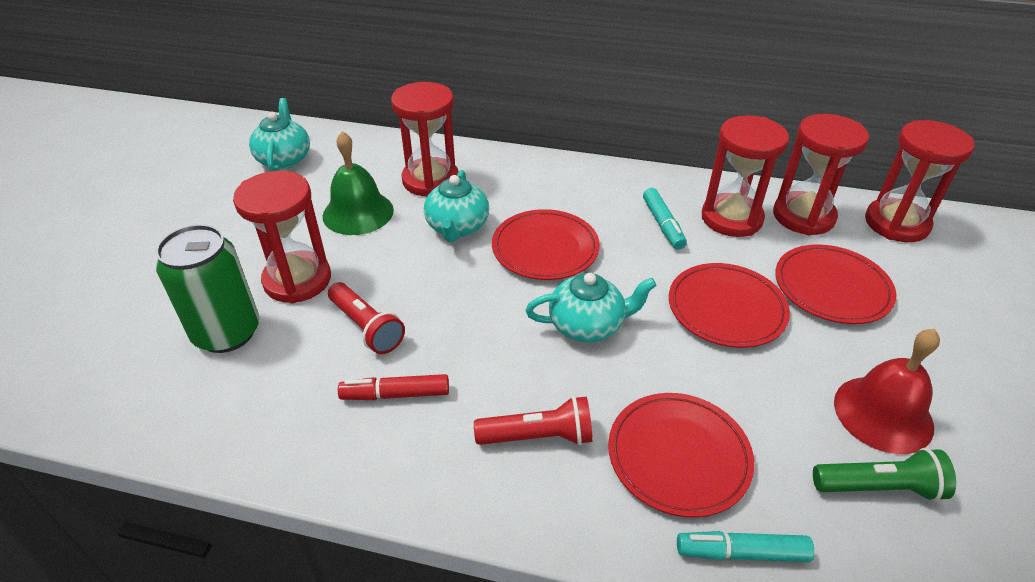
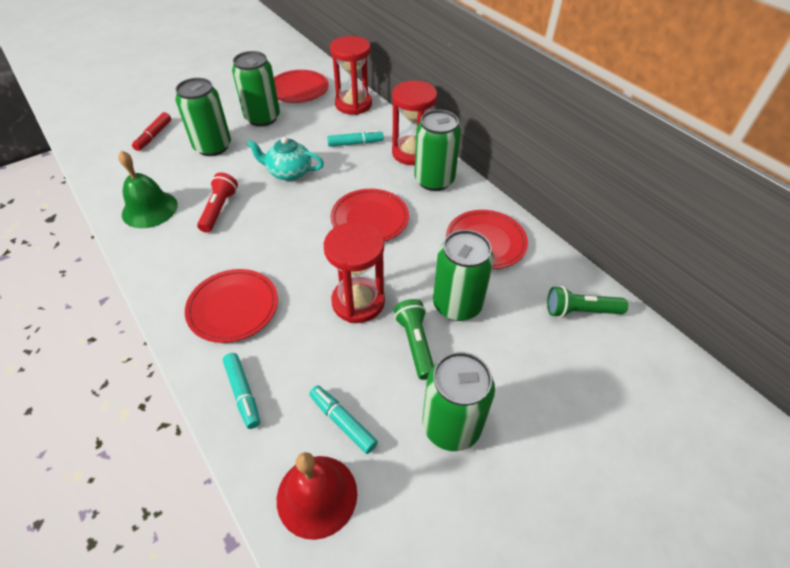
green can: 1 -> 5
green flashlight: 1 -> 2
red flashlight: 2 -> 1
red hourglass: 5 -> 3
turquoise marker: 2 -> 3
turquoise teapot: 3 -> 1

